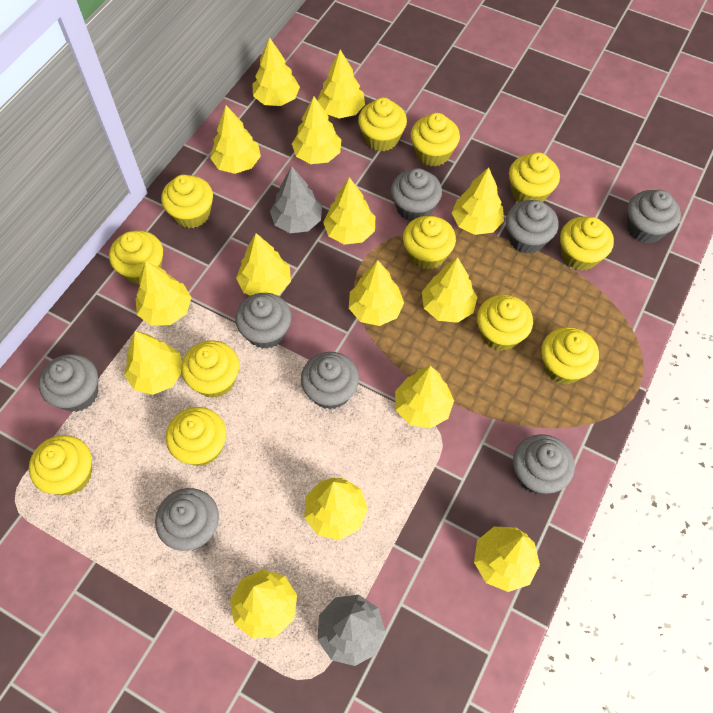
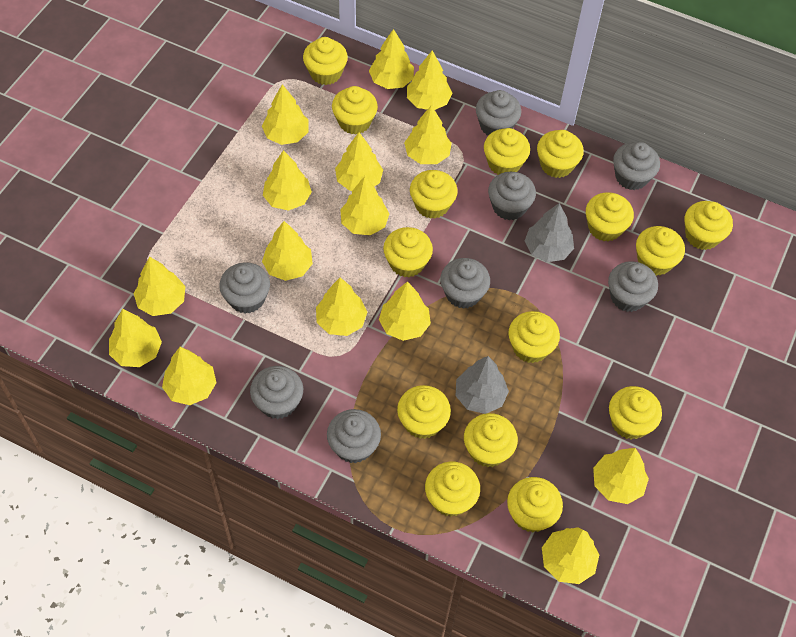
yellow cupcake: 12 -> 15

